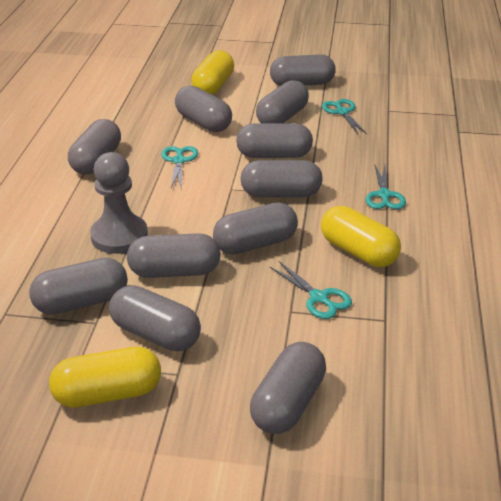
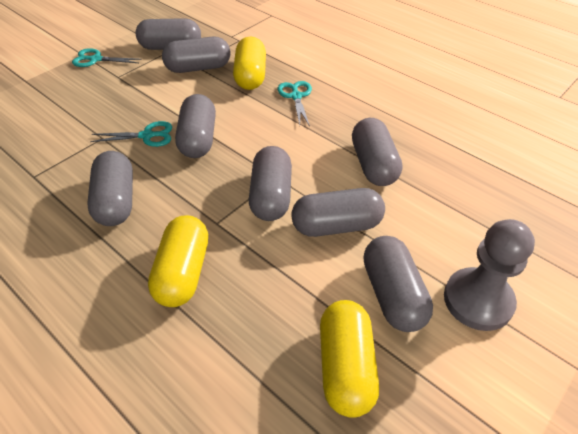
grey capsule: 11 -> 8
turquoise scissors: 4 -> 3

